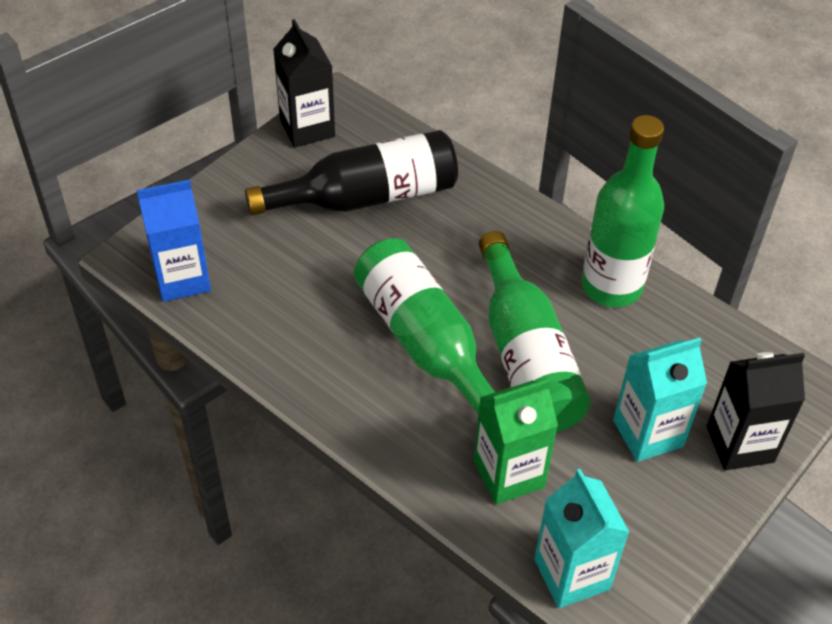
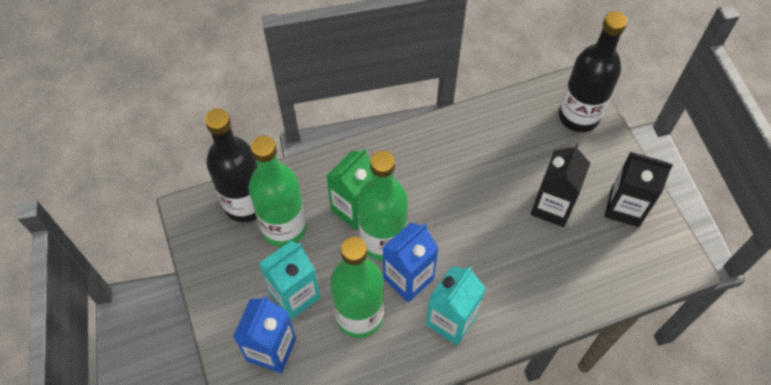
black bottle: 1 -> 2
blue carton: 1 -> 2

